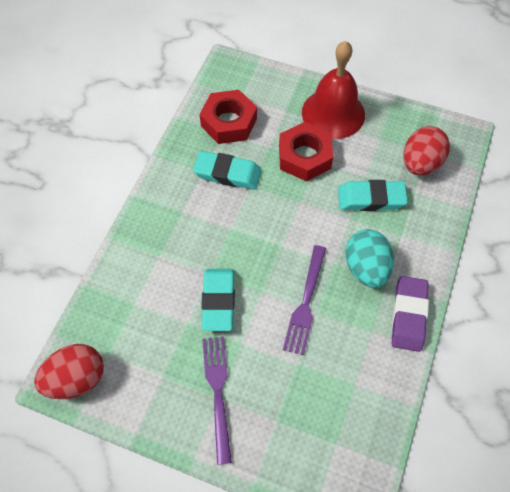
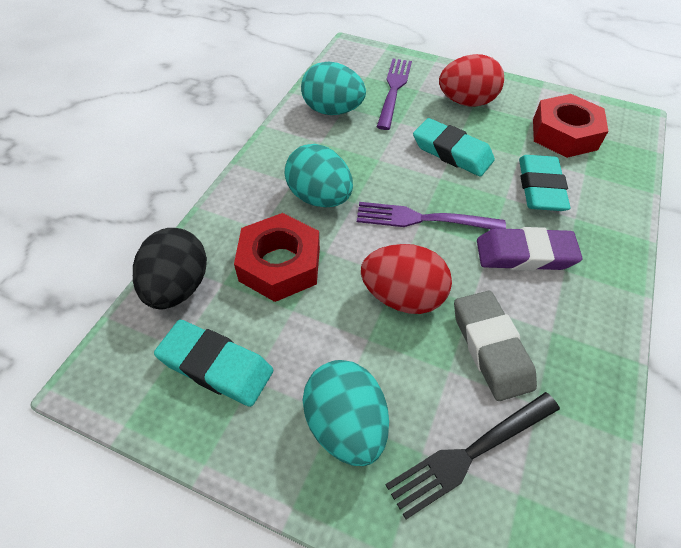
black egg: 0 -> 1
black fork: 0 -> 1
grey eraser: 0 -> 1
red bell: 1 -> 0
turquoise egg: 1 -> 3

